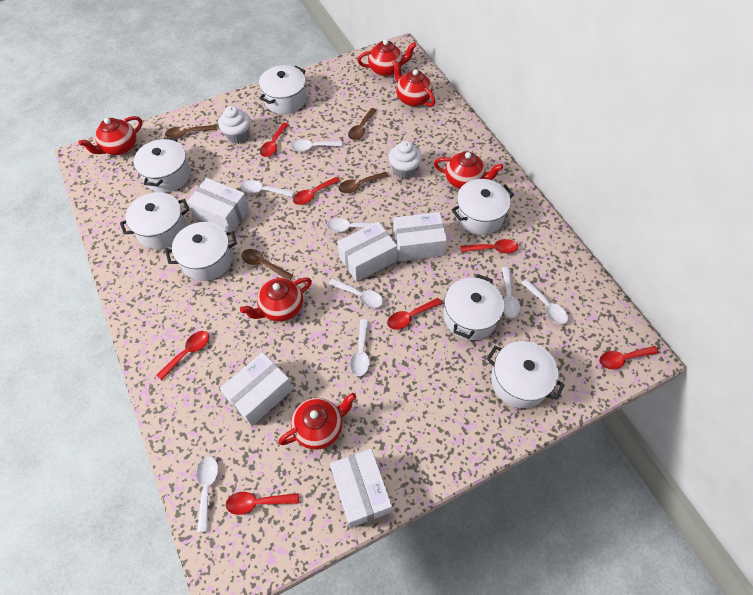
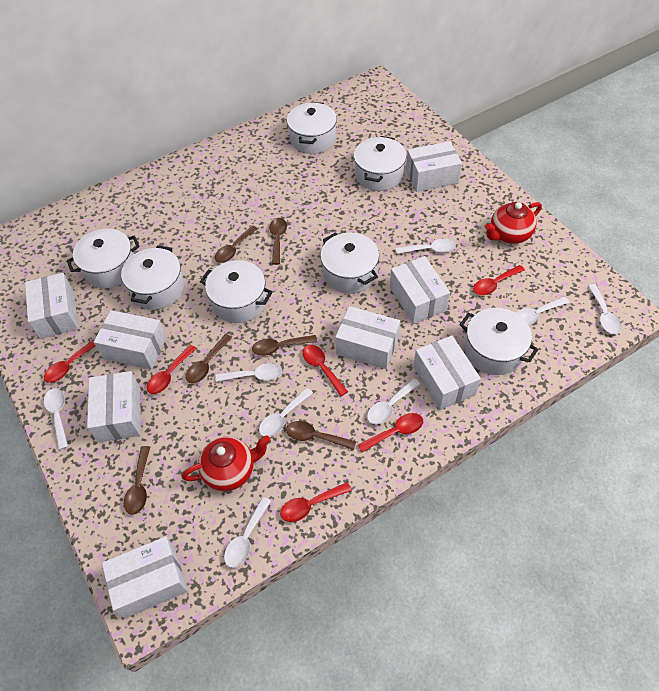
brown spoon: 4 -> 6
red spoon: 7 -> 6
red teapot: 6 -> 2
white box: 5 -> 8
white cupcake: 2 -> 0

